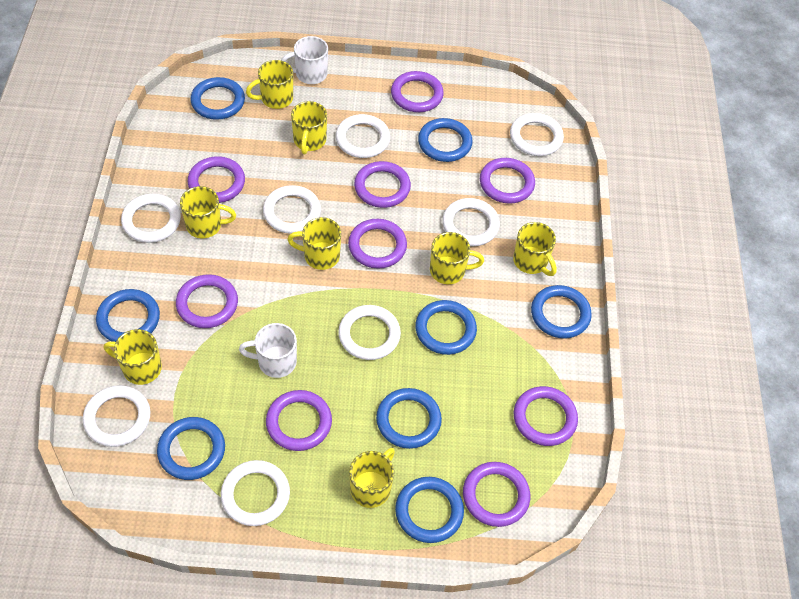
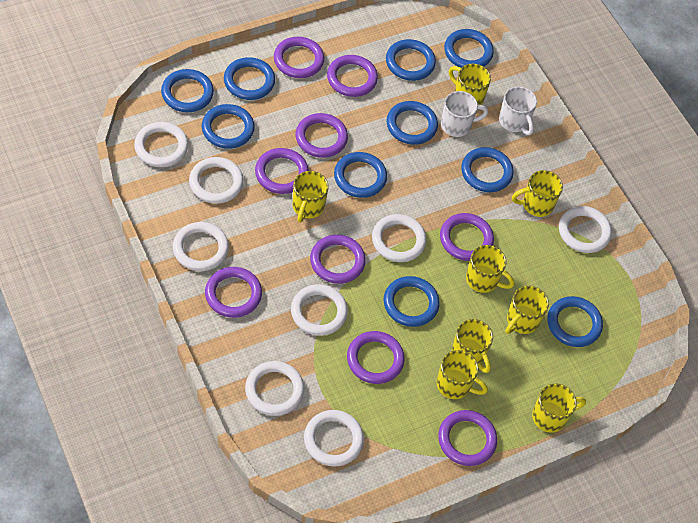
blue ring: 8 -> 10

